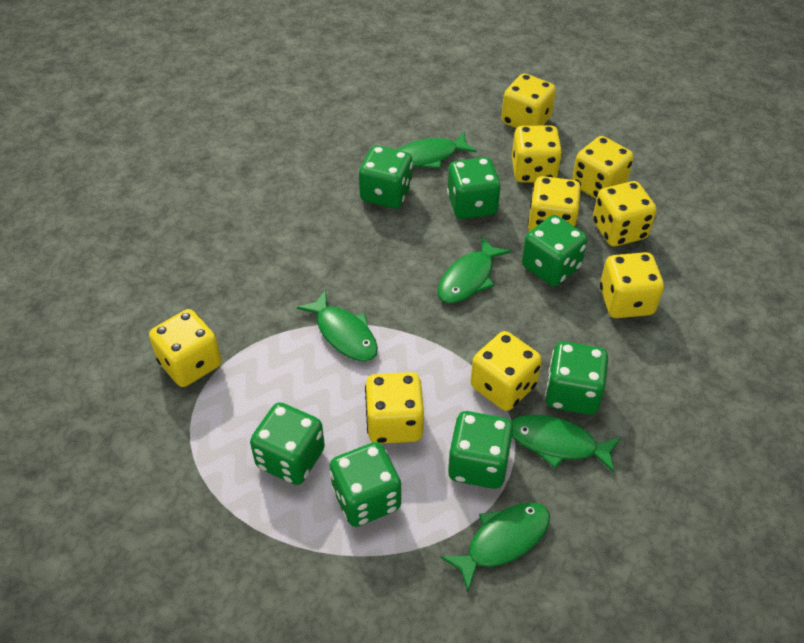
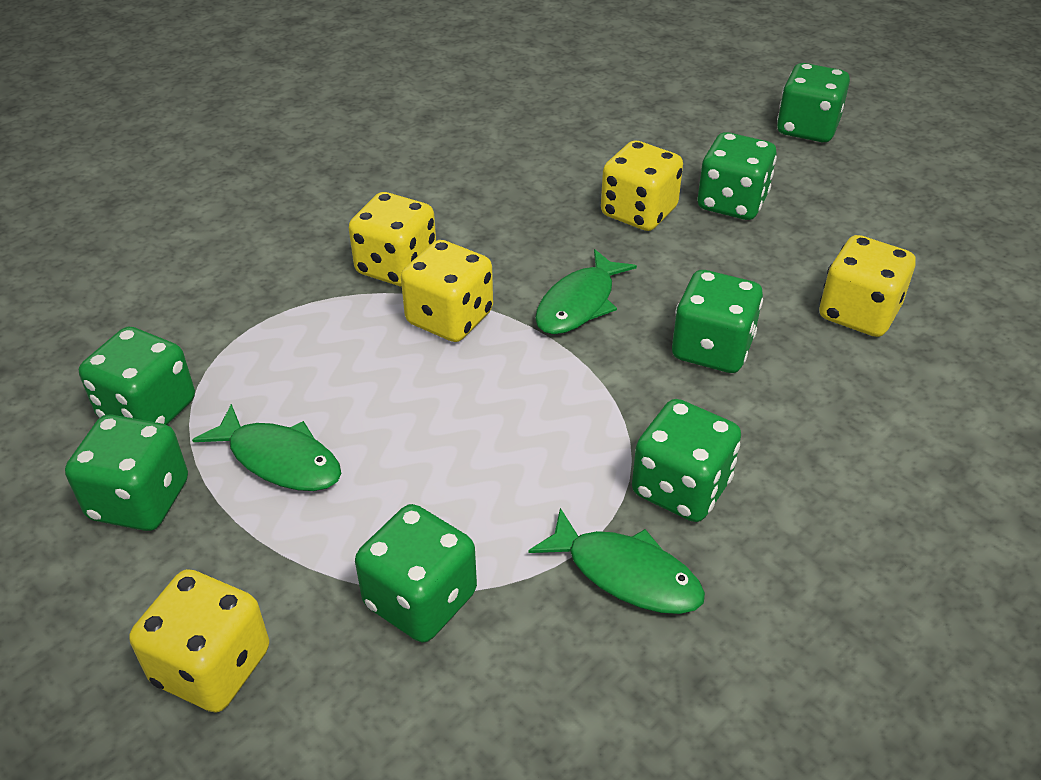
green fish: 5 -> 3
yellow dice: 9 -> 5

